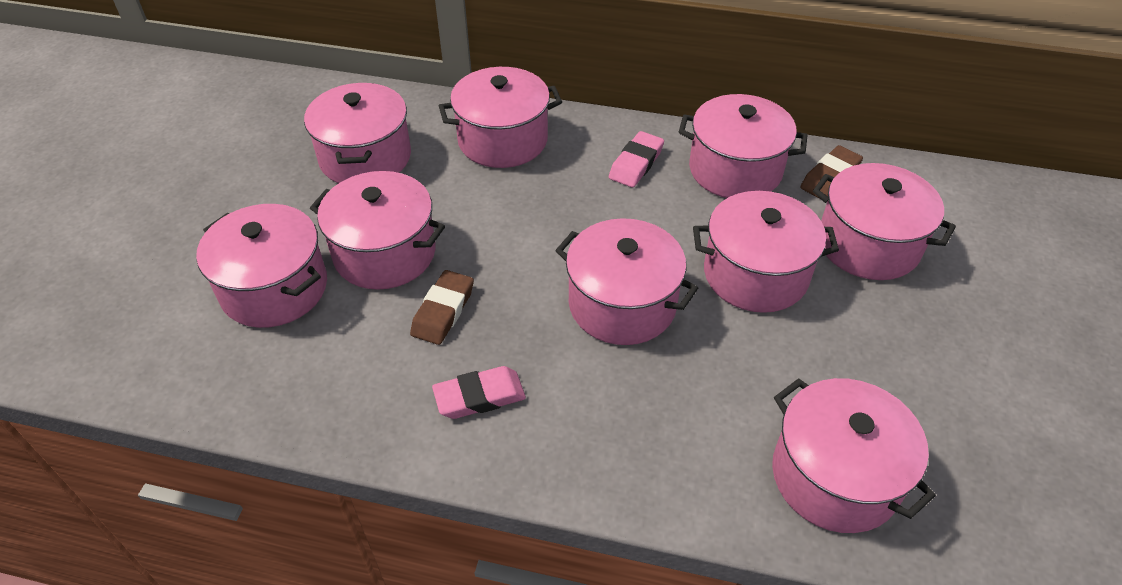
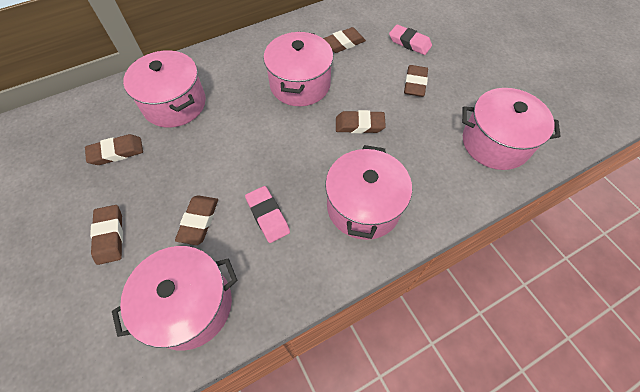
brown eraser: 2 -> 6
pink pot: 9 -> 5

